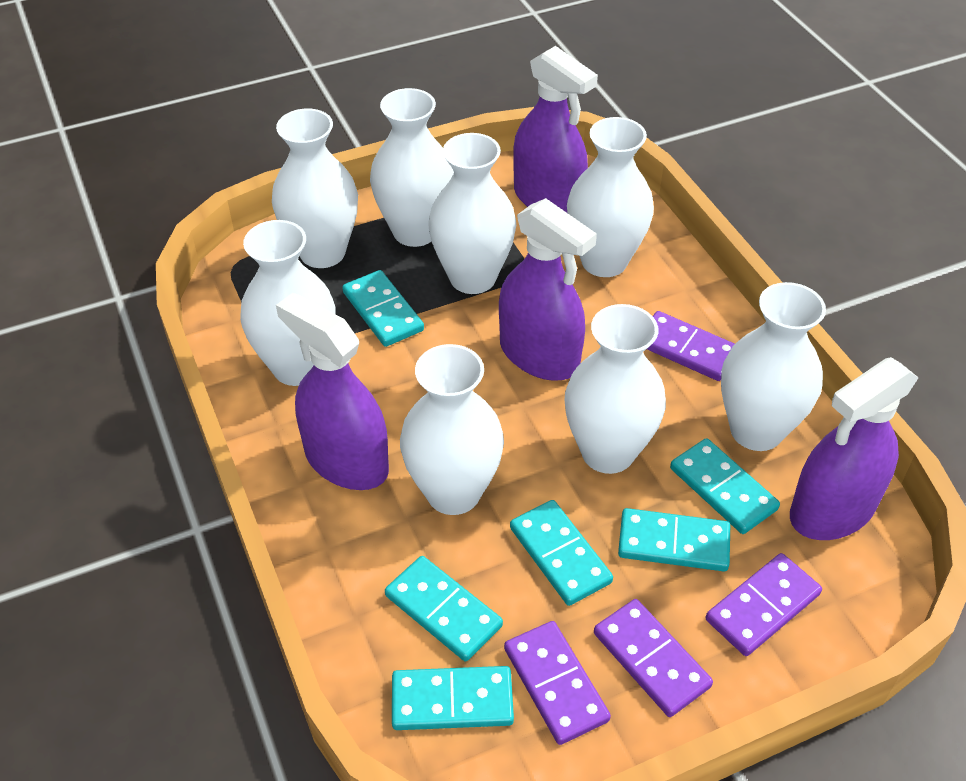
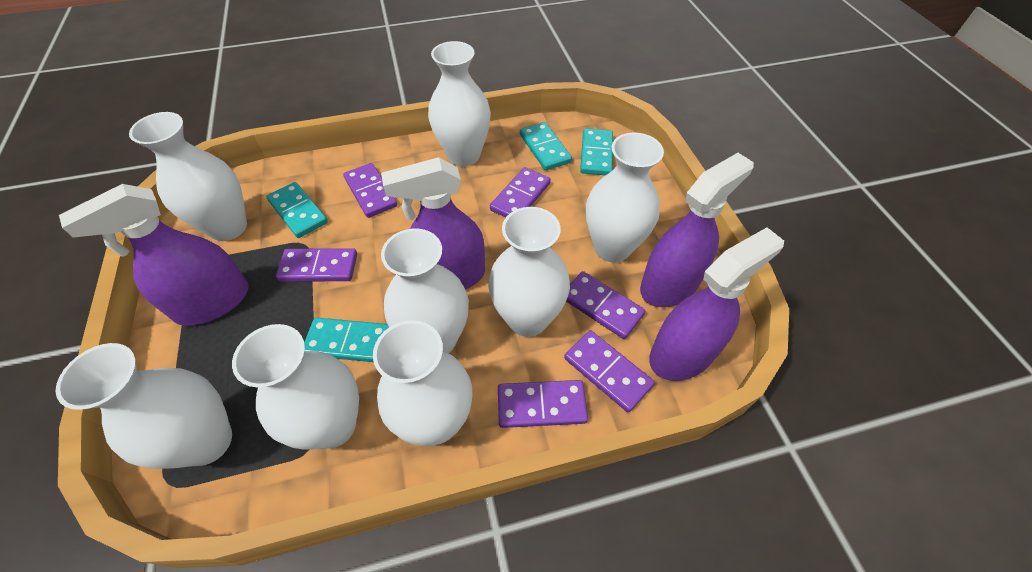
purple domino: 4 -> 6
turquoise domino: 6 -> 4

